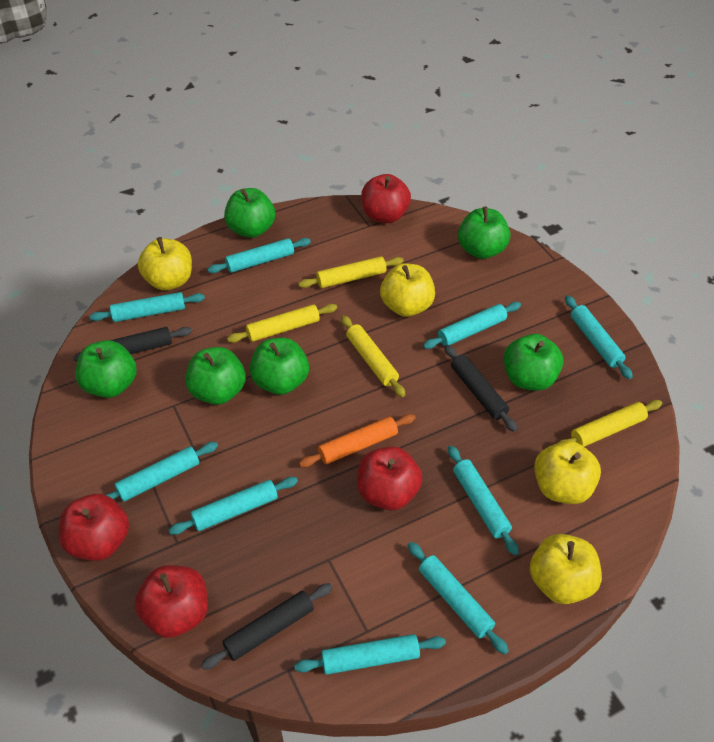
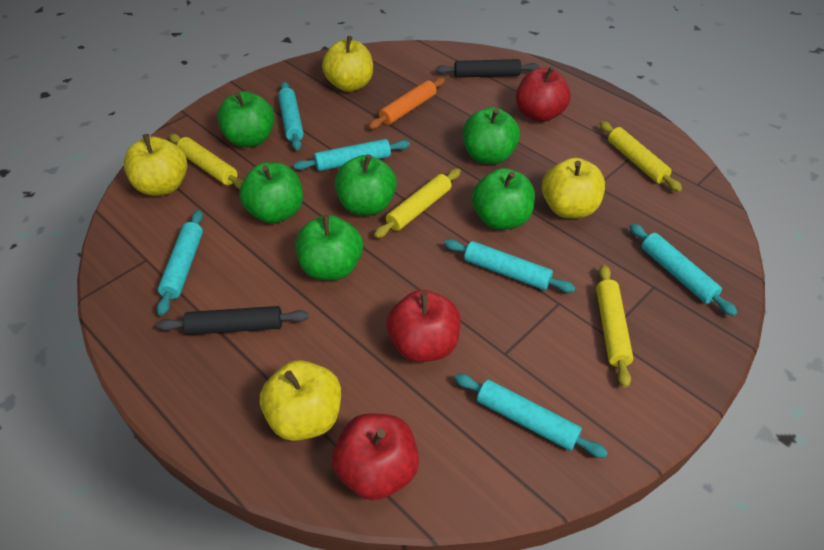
black rolling pin: 3 -> 2
red apple: 4 -> 3
turquoise rolling pin: 9 -> 6

